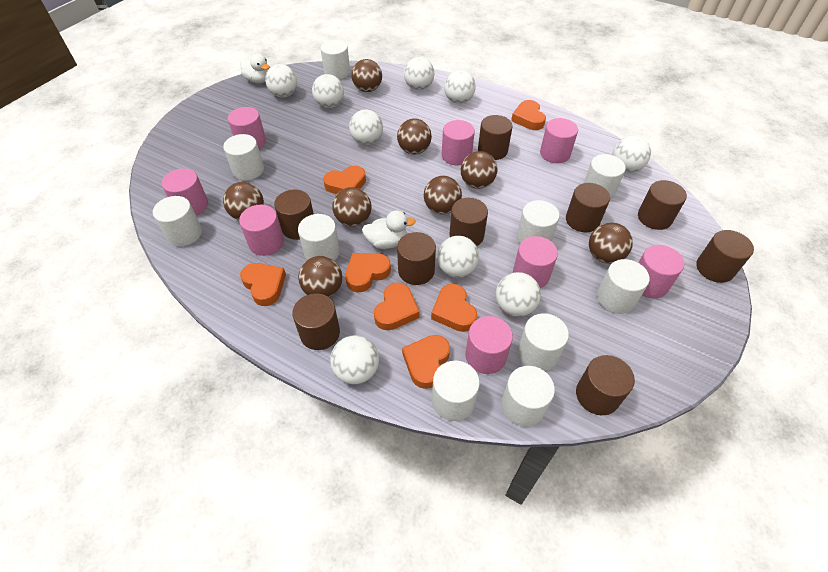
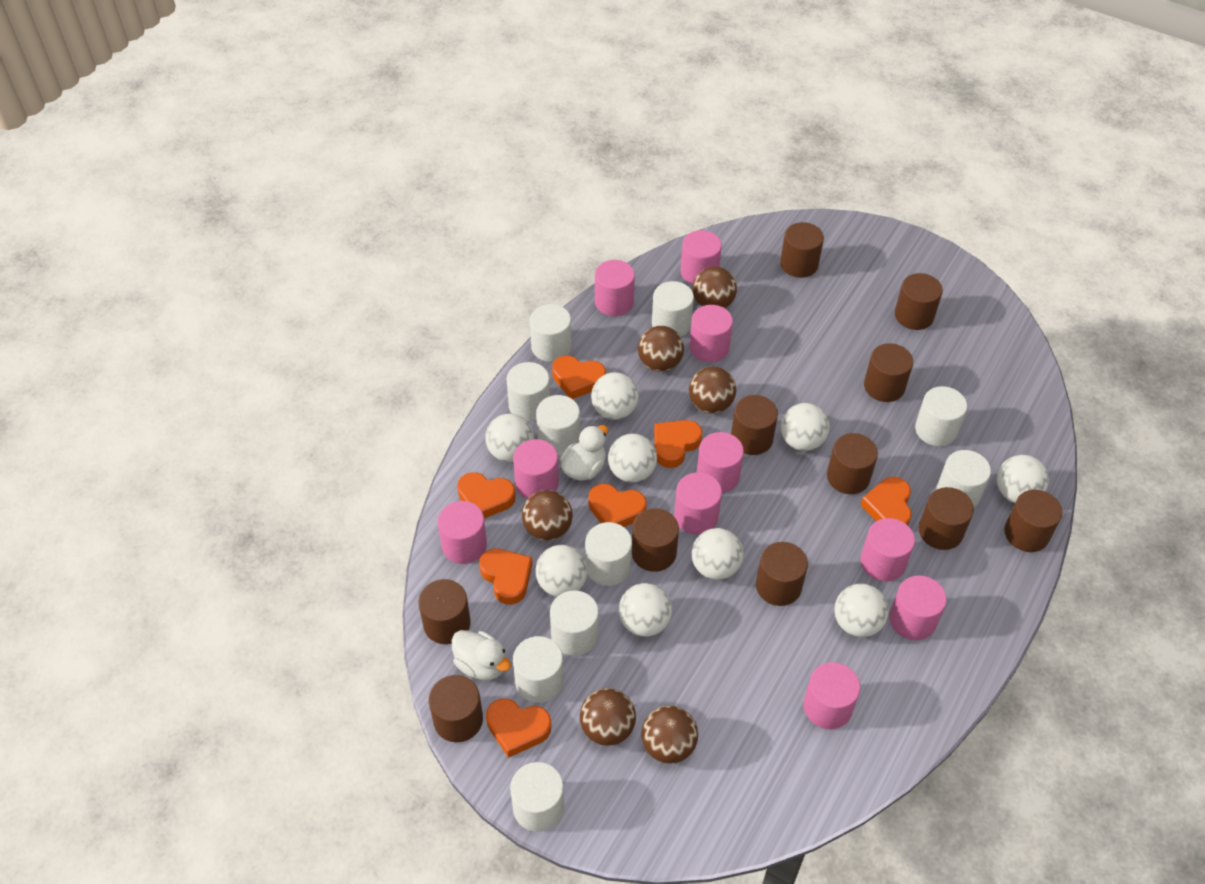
brown ball: 8 -> 6
brown cylinder: 9 -> 11
pink cylinder: 8 -> 10

